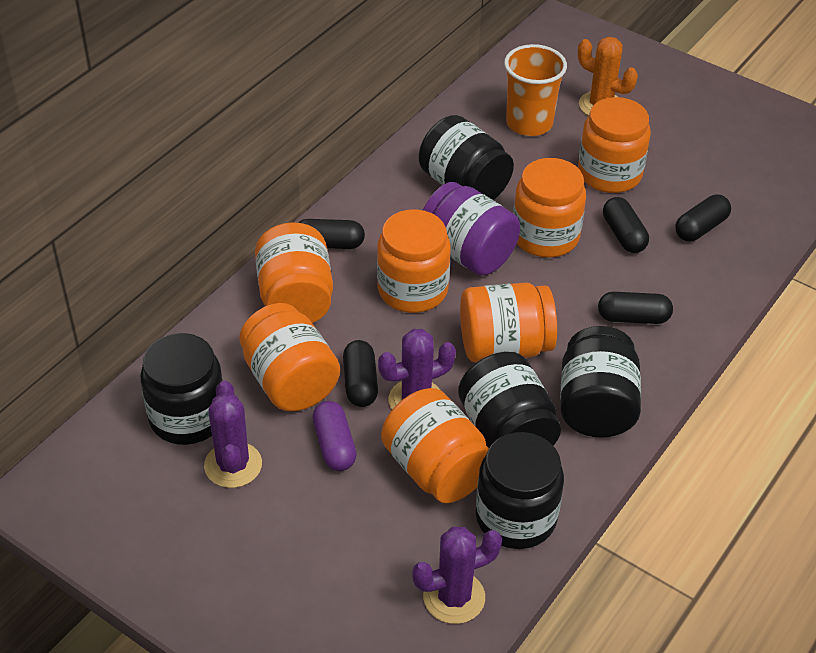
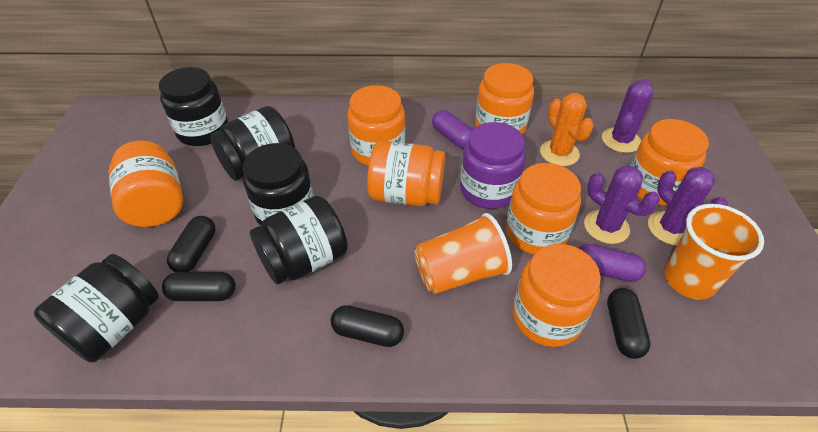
black capsule: 5 -> 4
orange cup: 1 -> 2
purple capsule: 1 -> 2

